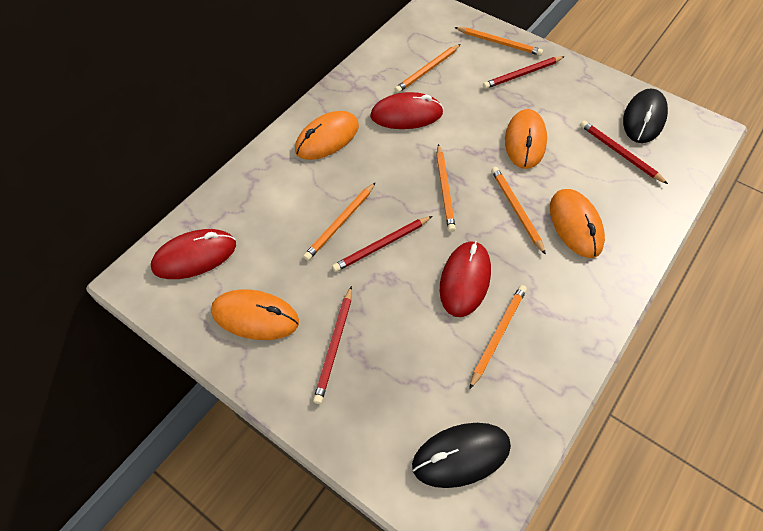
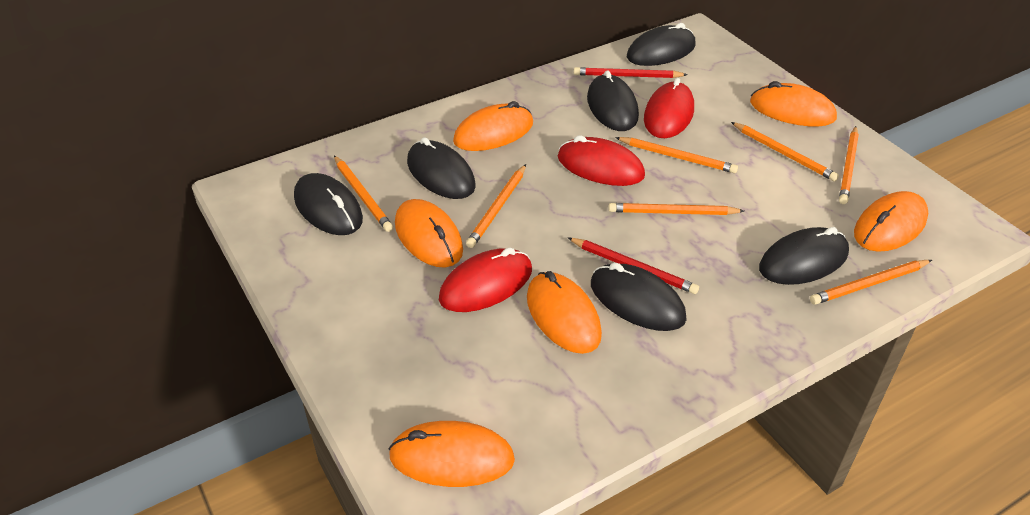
black mouse: 2 -> 6
orange mouse: 4 -> 6
orange pencil: 6 -> 7
red pencil: 4 -> 2

